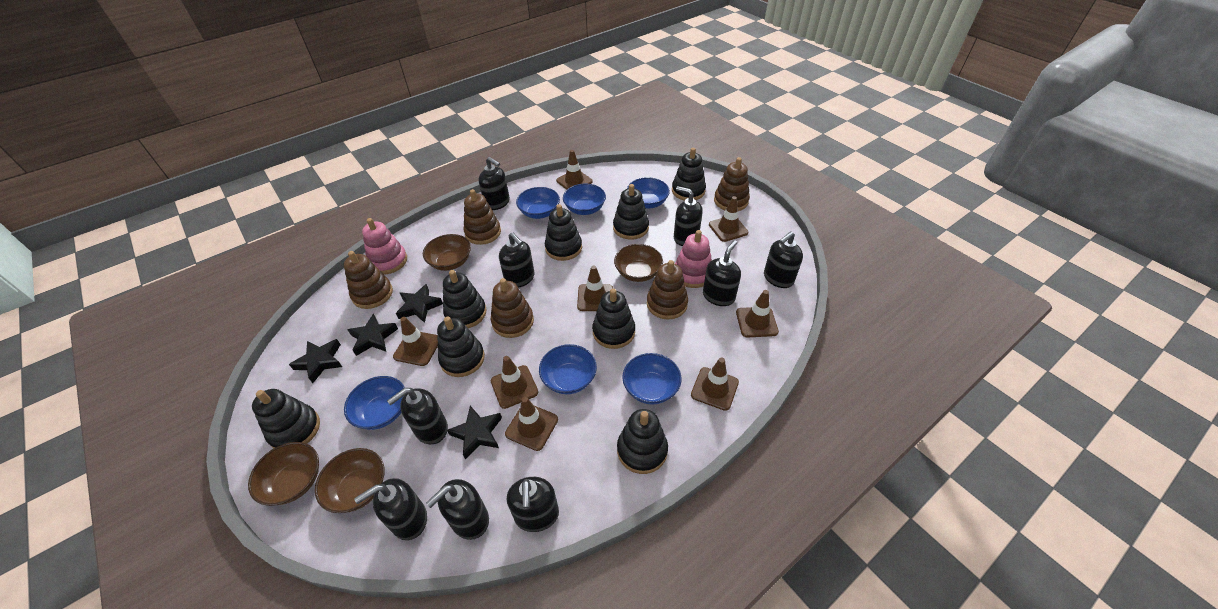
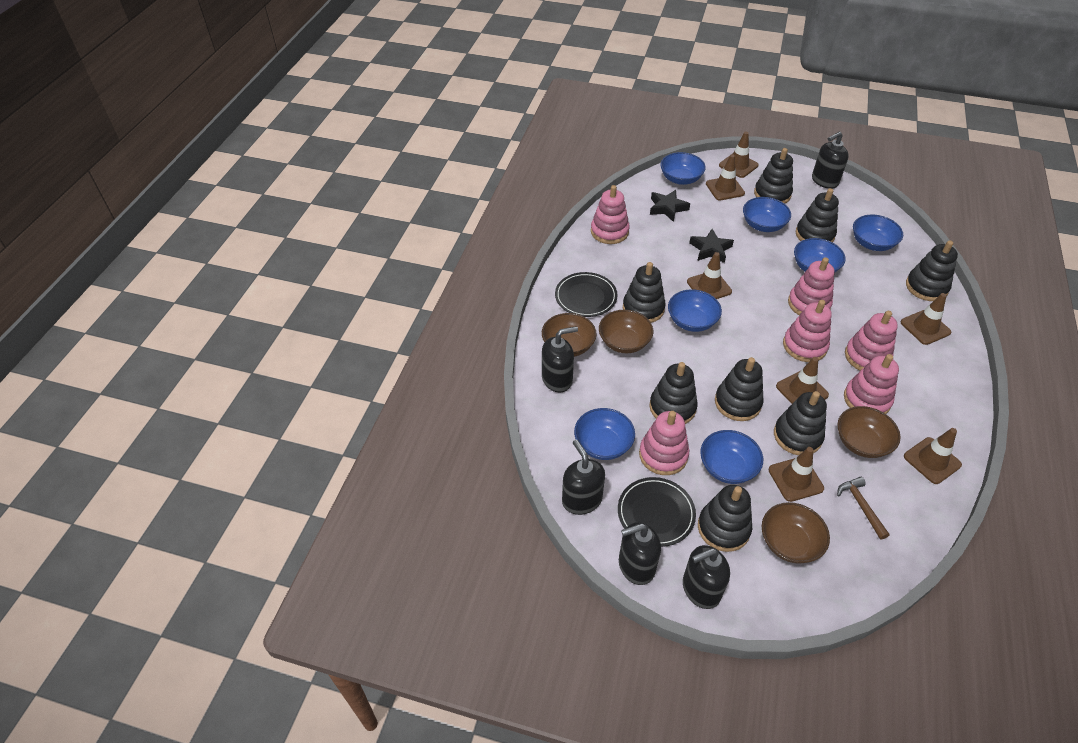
black plate: 0 -> 2
black soap dispenser: 9 -> 5
black star: 4 -> 2
blue bowl: 6 -> 7
brown hammer: 0 -> 1
brown stacking toy: 5 -> 0
brown traffic cone: 8 -> 7
pink stacking toy: 2 -> 6

